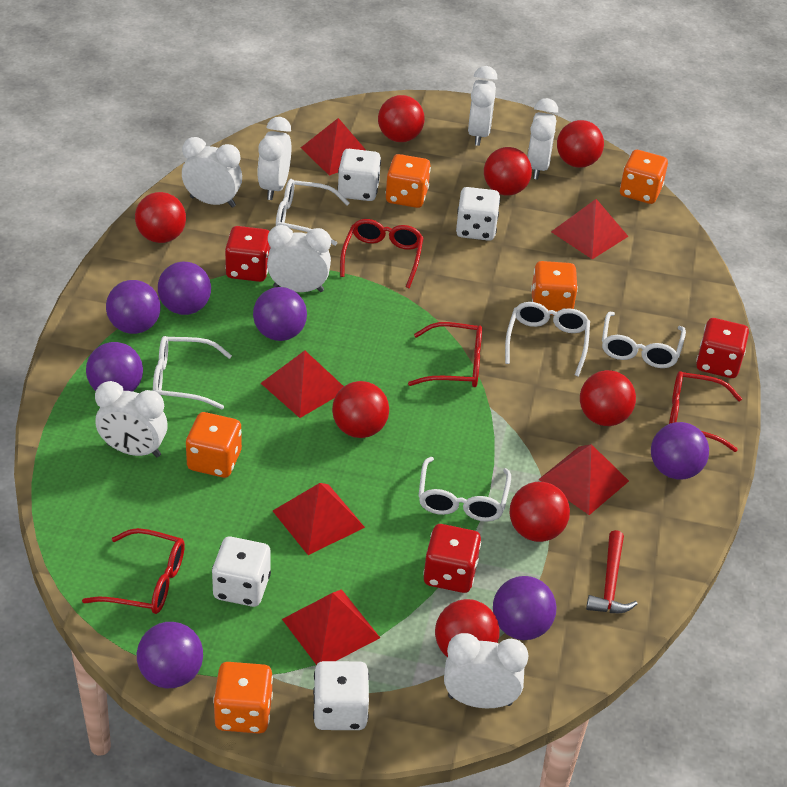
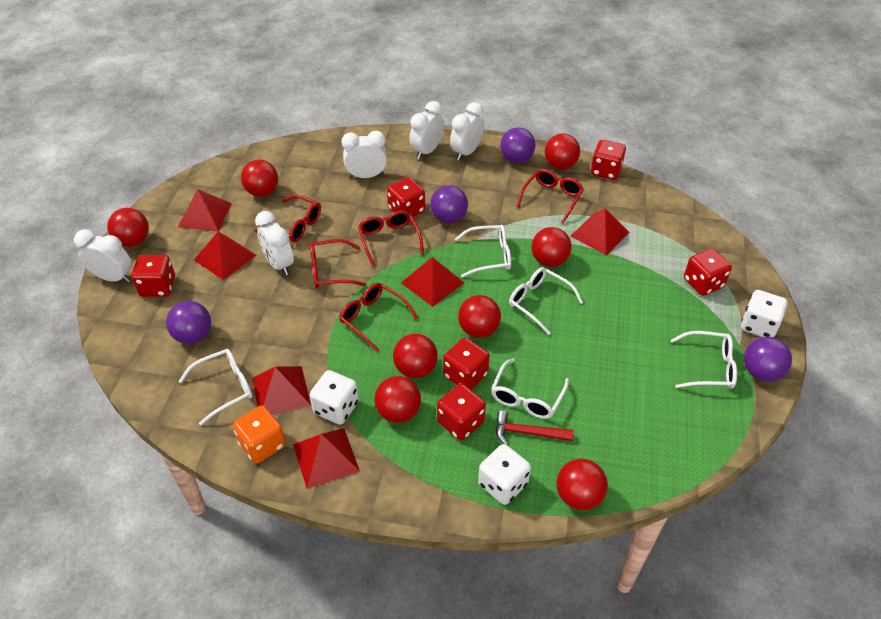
orange dice: 5 -> 1
purple ball: 7 -> 4
red dice: 3 -> 6
red glasses: 4 -> 5
white clock: 7 -> 5
white dice: 4 -> 3

